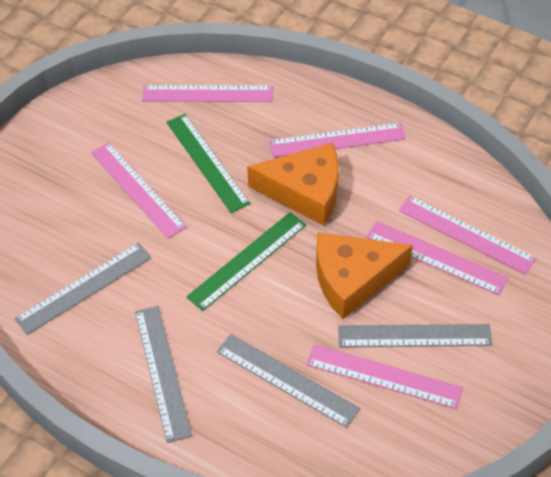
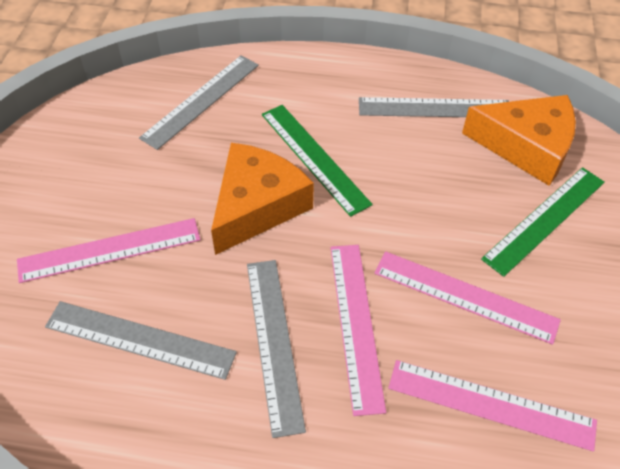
pink ruler: 6 -> 4

